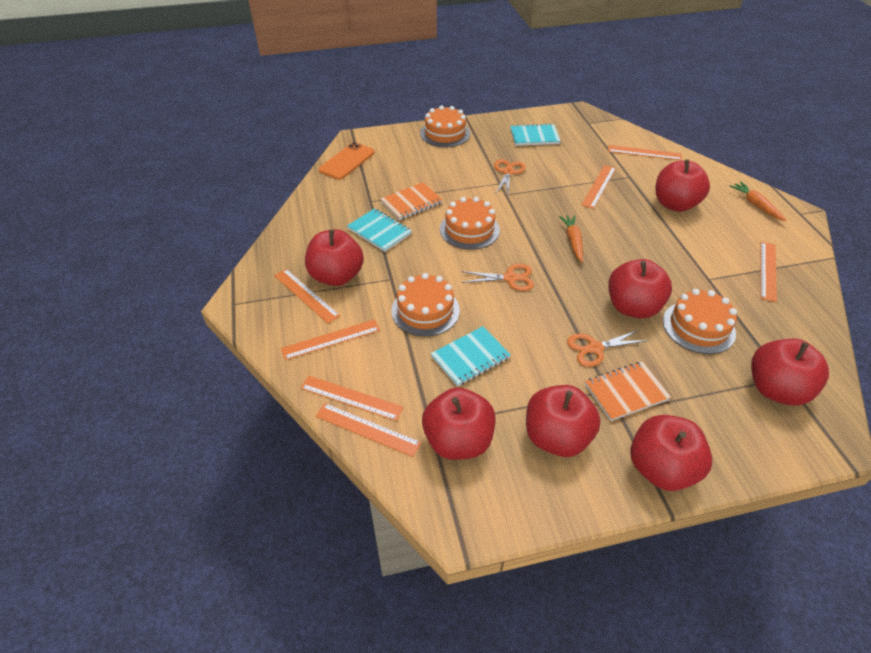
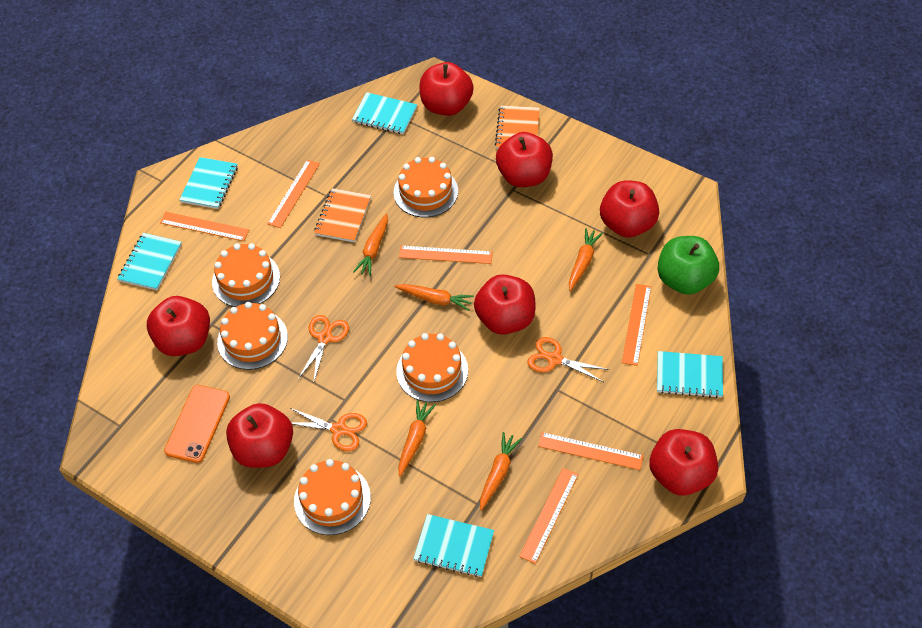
green apple: 0 -> 1
orange cake: 4 -> 5
orange carrot: 2 -> 5
orange ruler: 7 -> 6
turquoise notebook: 3 -> 5

